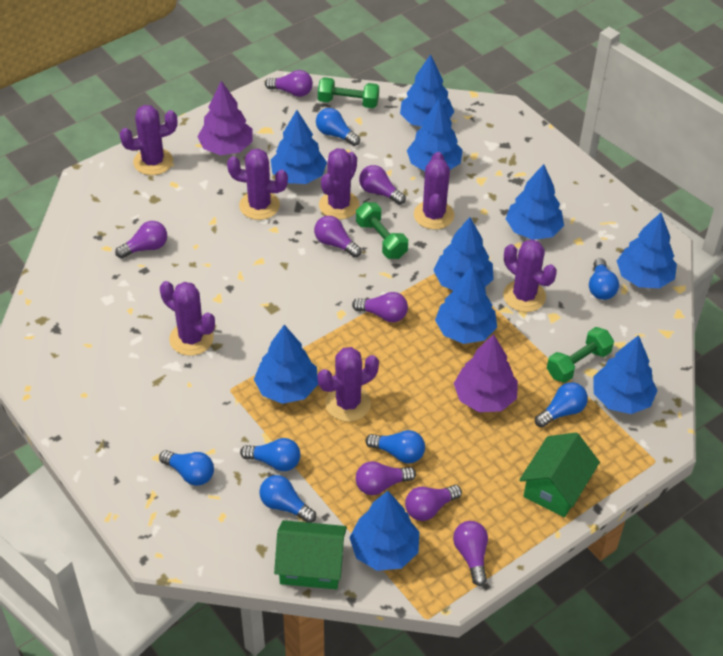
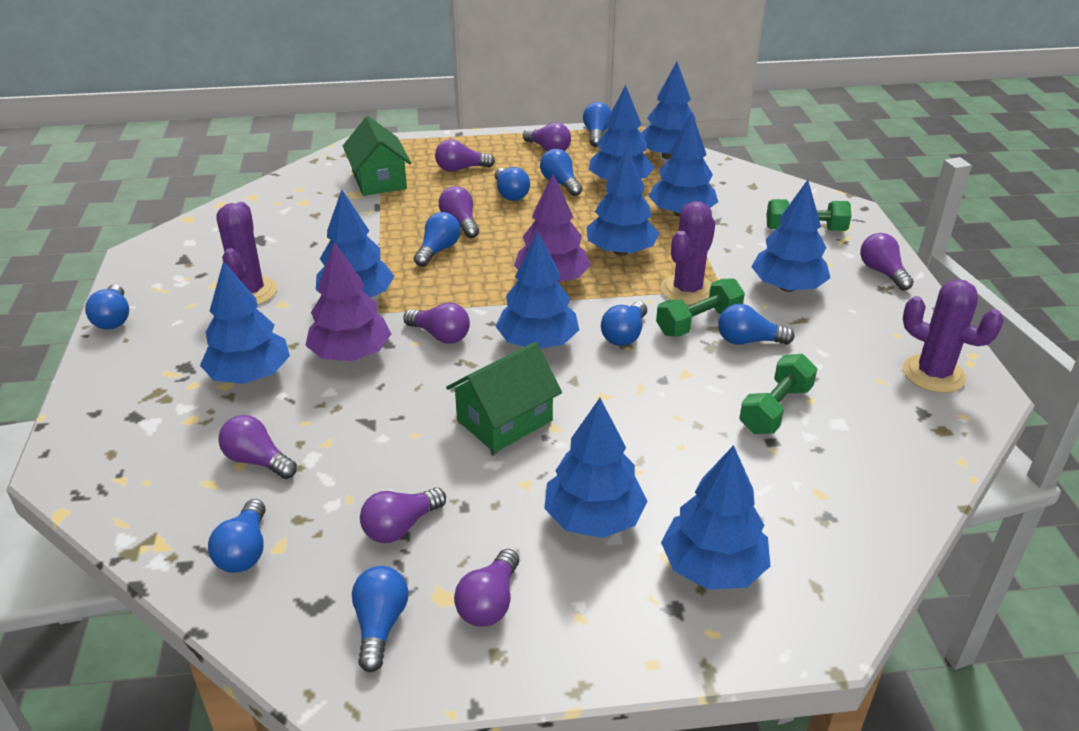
blue light bulb: 7 -> 9
purple cactus: 7 -> 3

